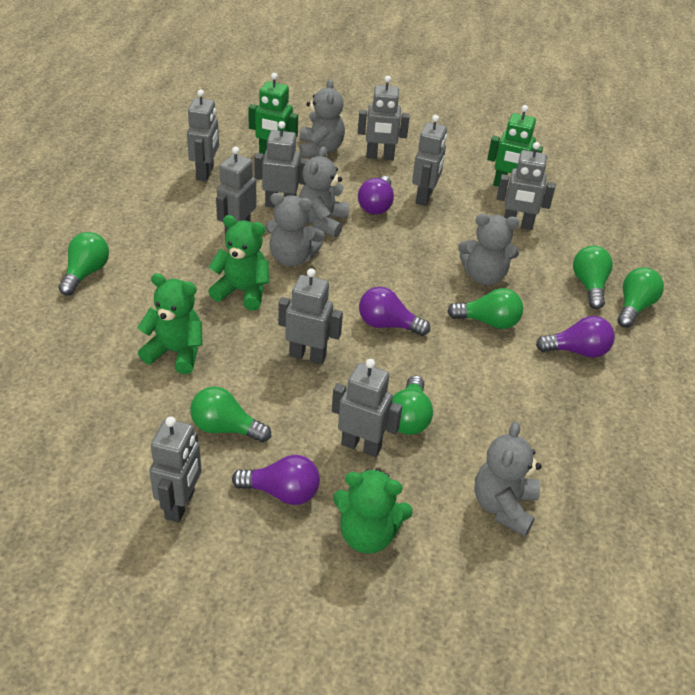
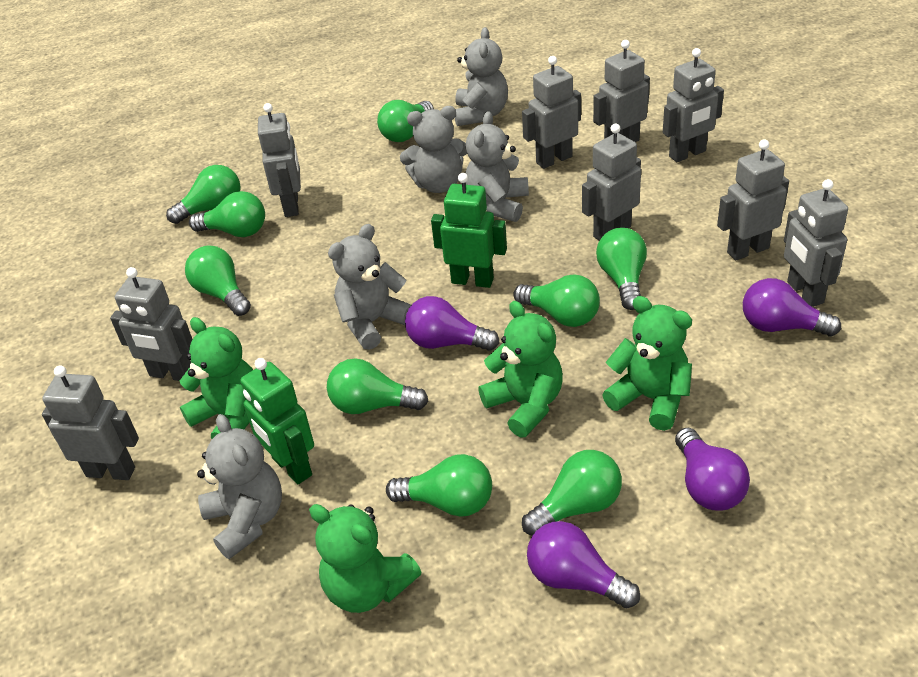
green light bulb: 6 -> 9
green teddy bear: 3 -> 4

